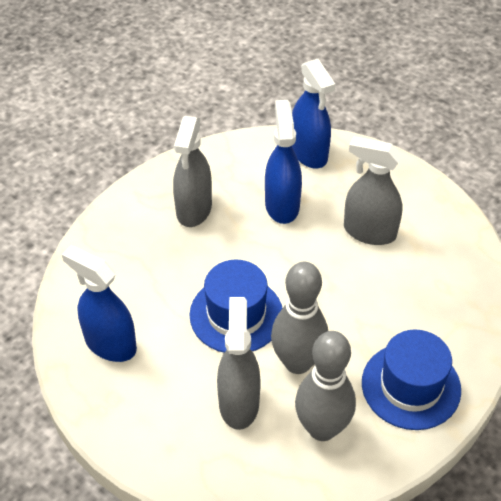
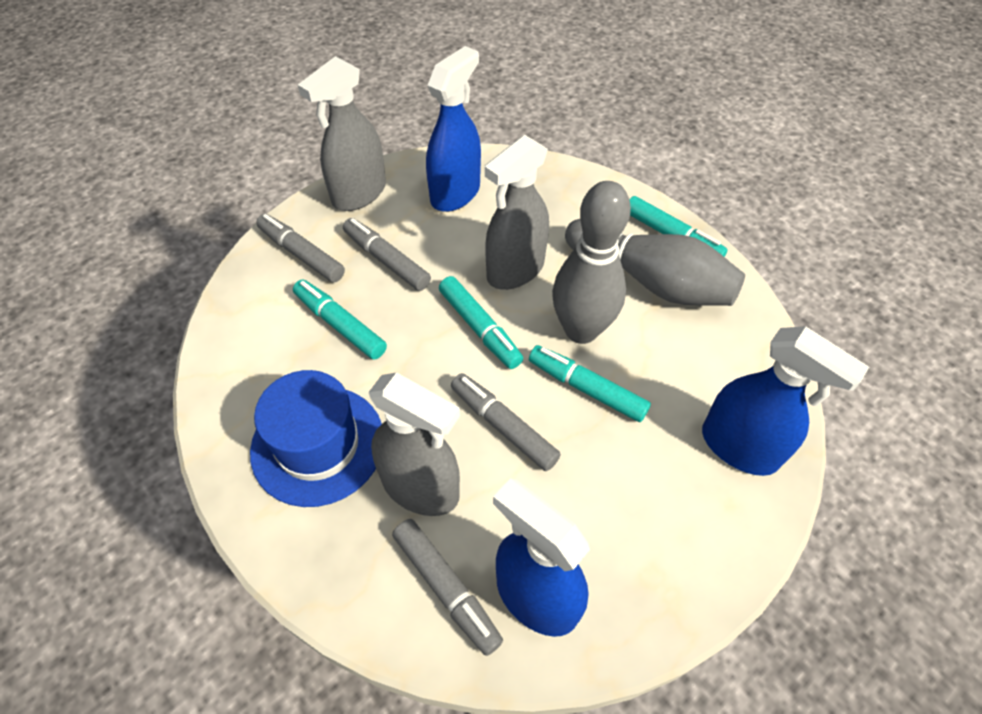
blue hat: 2 -> 1
grey marker: 0 -> 4
turquoise marker: 0 -> 4

